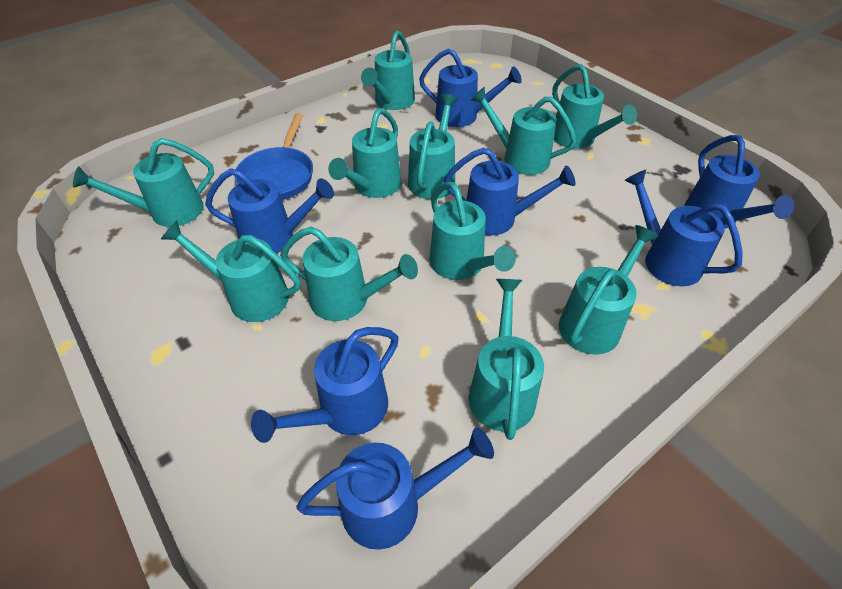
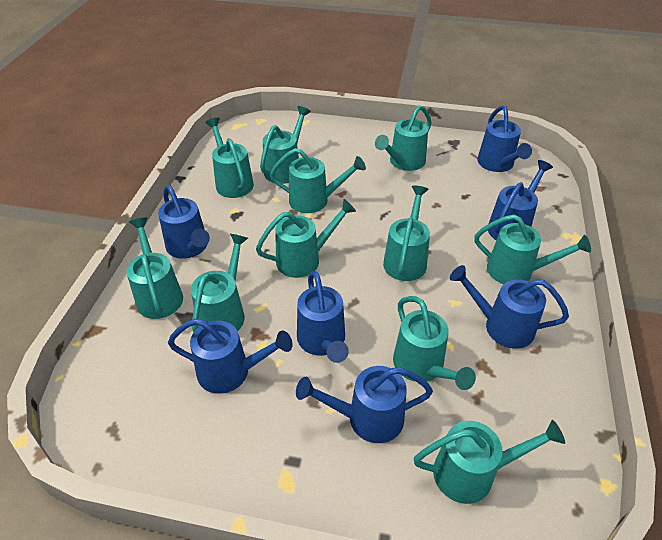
blue pan: 1 -> 0

